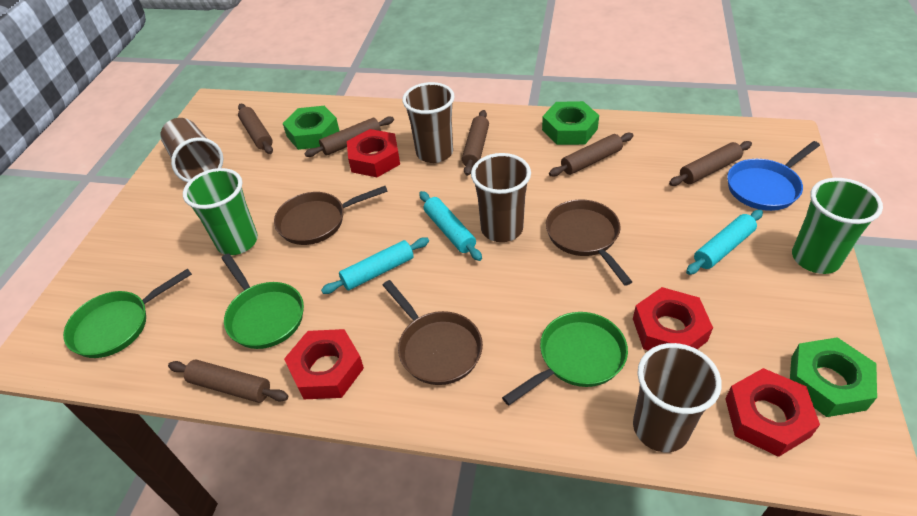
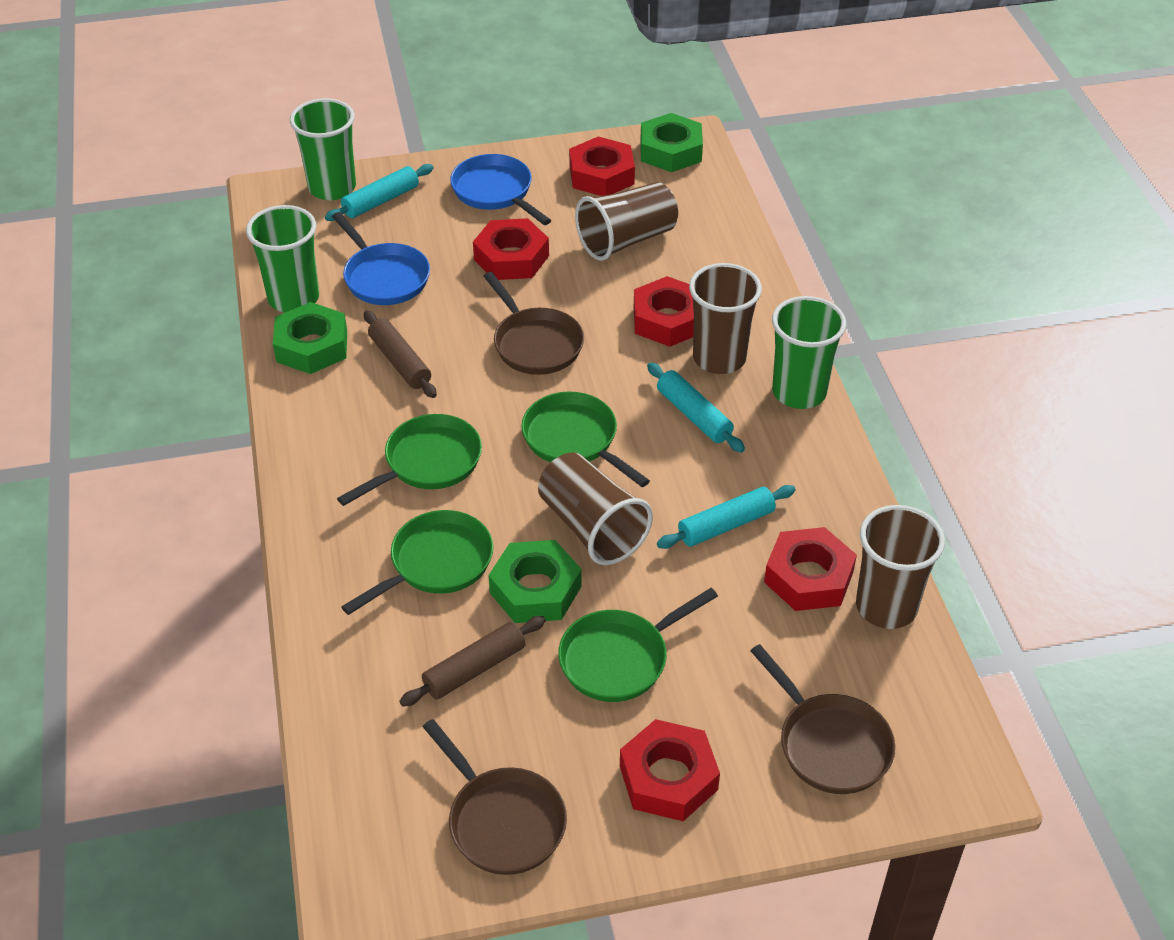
blue pan: 1 -> 2
brown rolling pin: 6 -> 2
green cup: 2 -> 3
green pan: 3 -> 4
red nut: 4 -> 5

